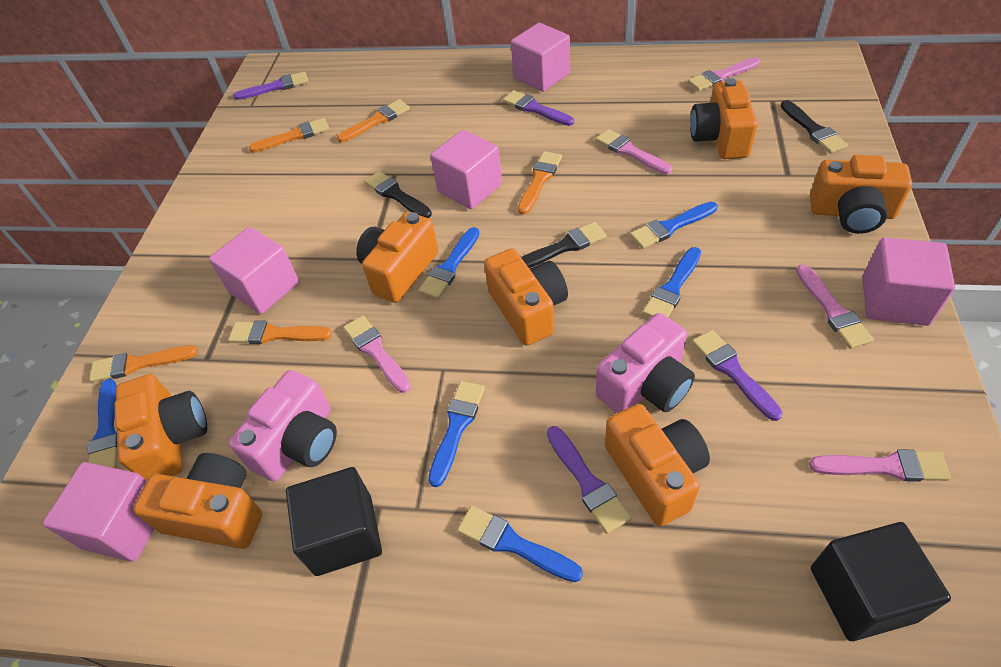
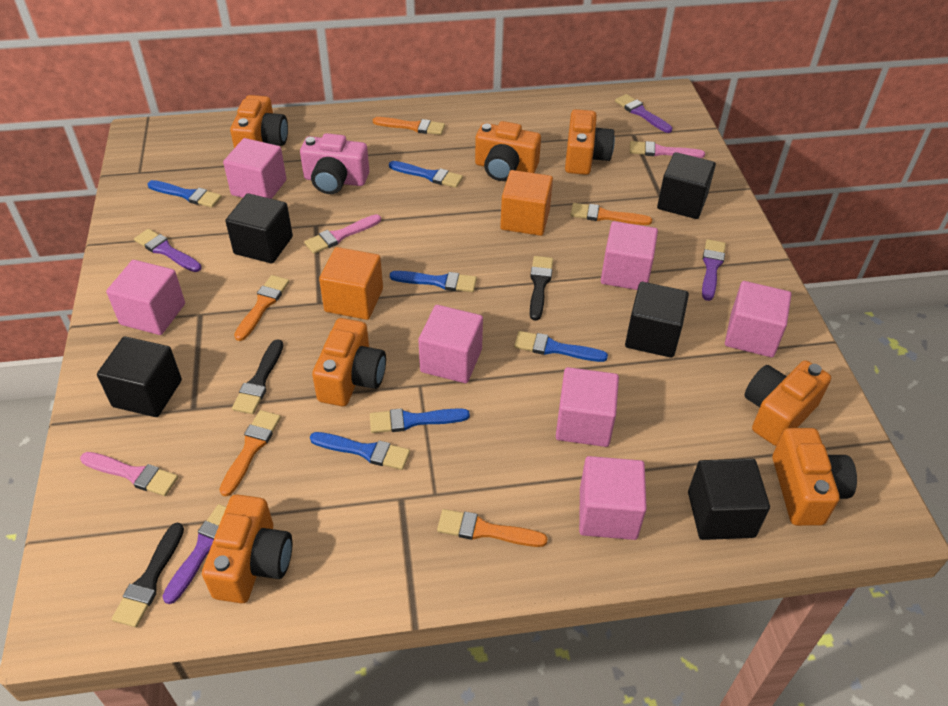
black cube: 2 -> 5
orange cube: 0 -> 2
pink brush: 5 -> 3
pink camera: 2 -> 1
pink cube: 5 -> 7

